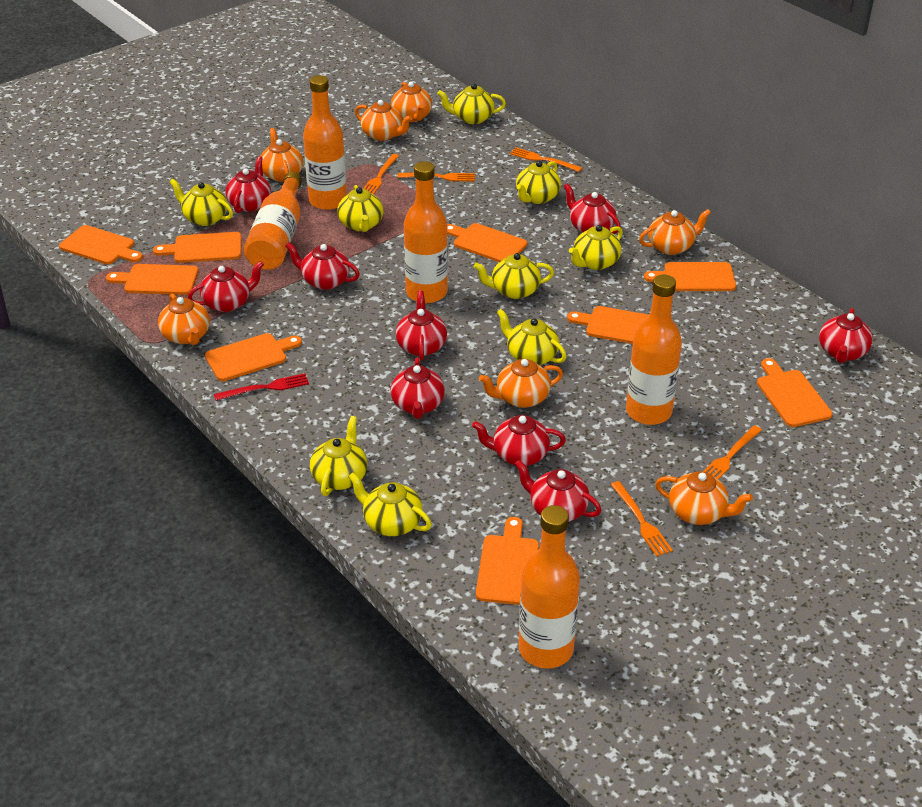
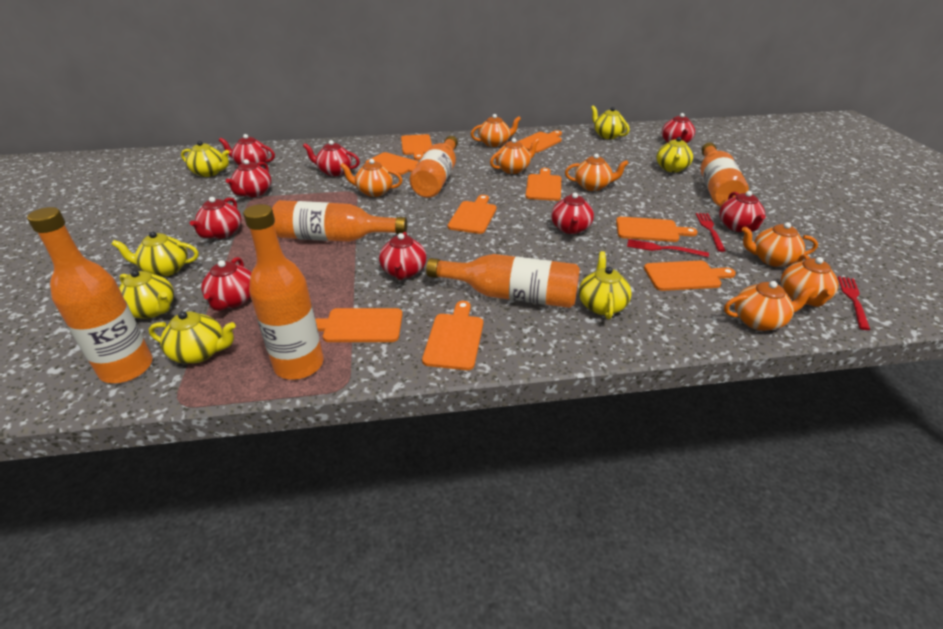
orange bottle: 5 -> 6
orange fork: 5 -> 0
red fork: 1 -> 3
yellow teapot: 9 -> 7

